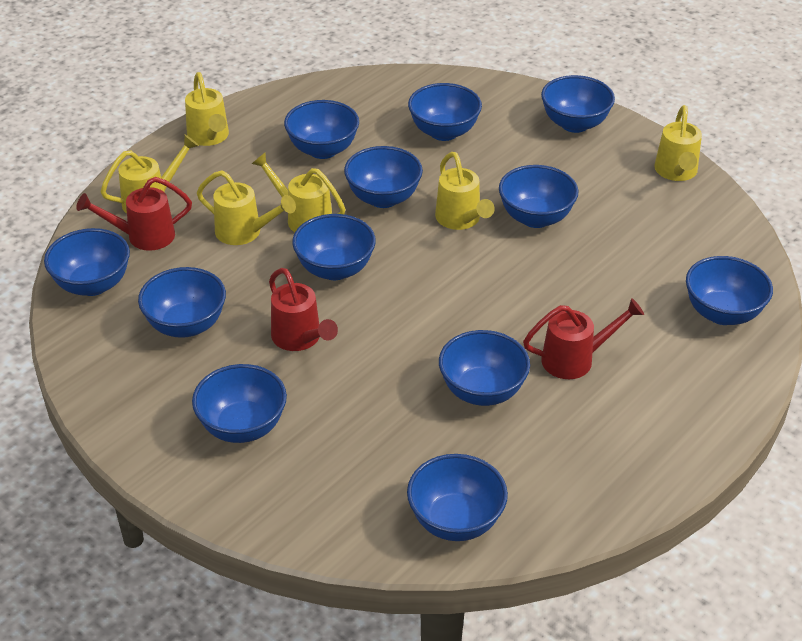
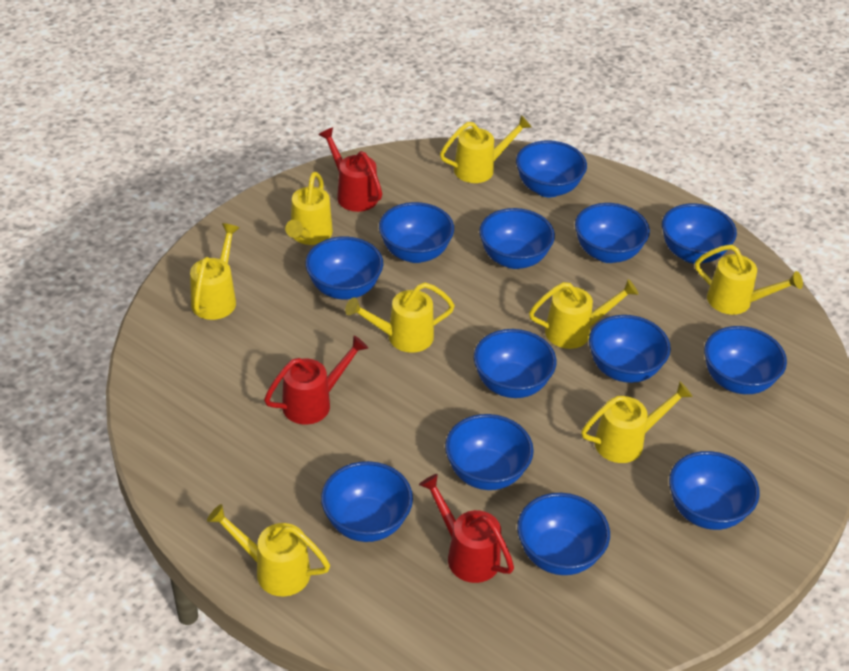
blue bowl: 12 -> 13
yellow watering can: 6 -> 8

